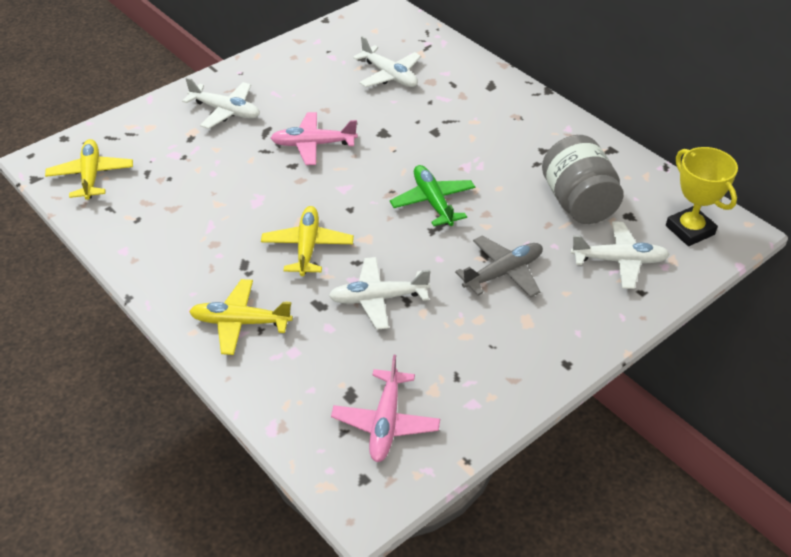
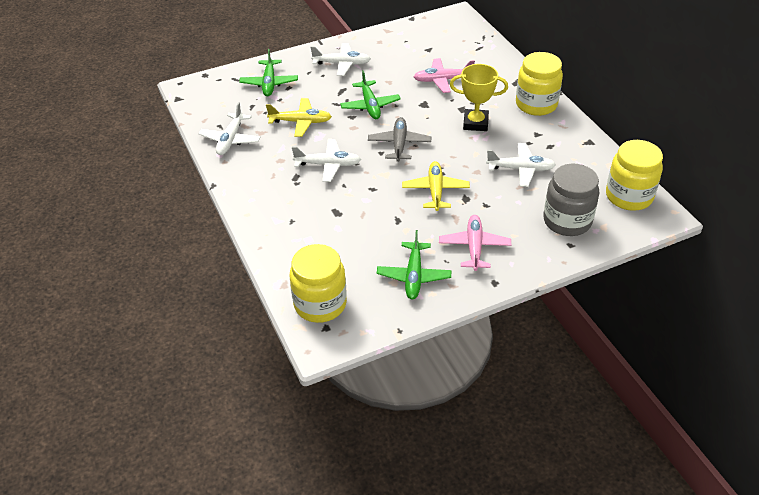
green plane: 1 -> 3
yellow jar: 0 -> 3
yellow plane: 3 -> 2

